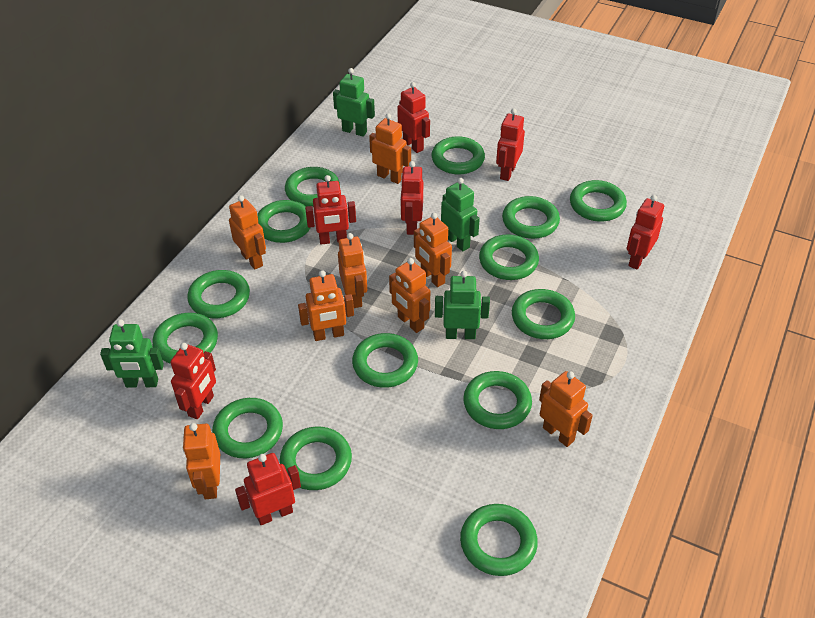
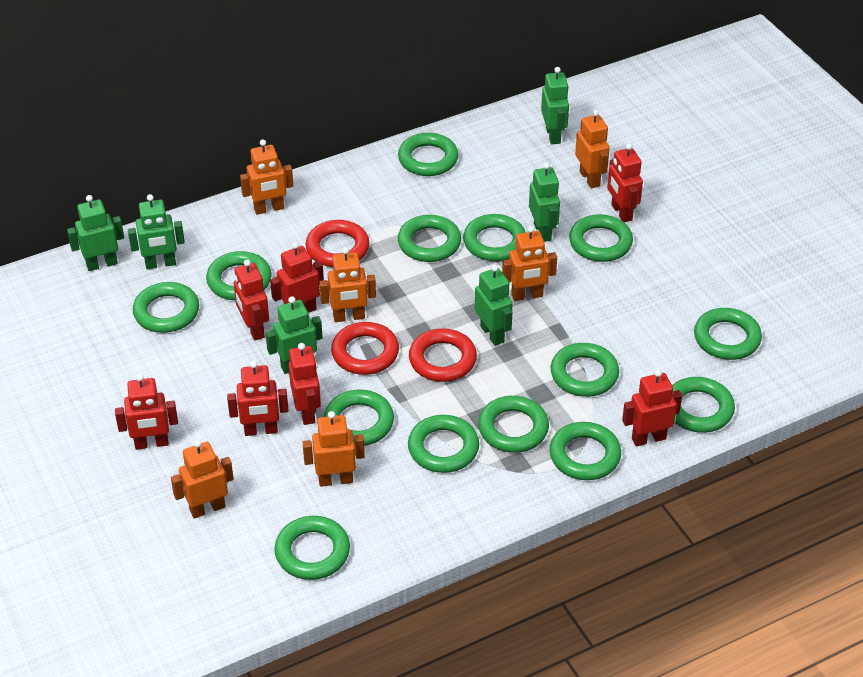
green robot: 4 -> 6
orange robot: 8 -> 6
red ring: 0 -> 3

